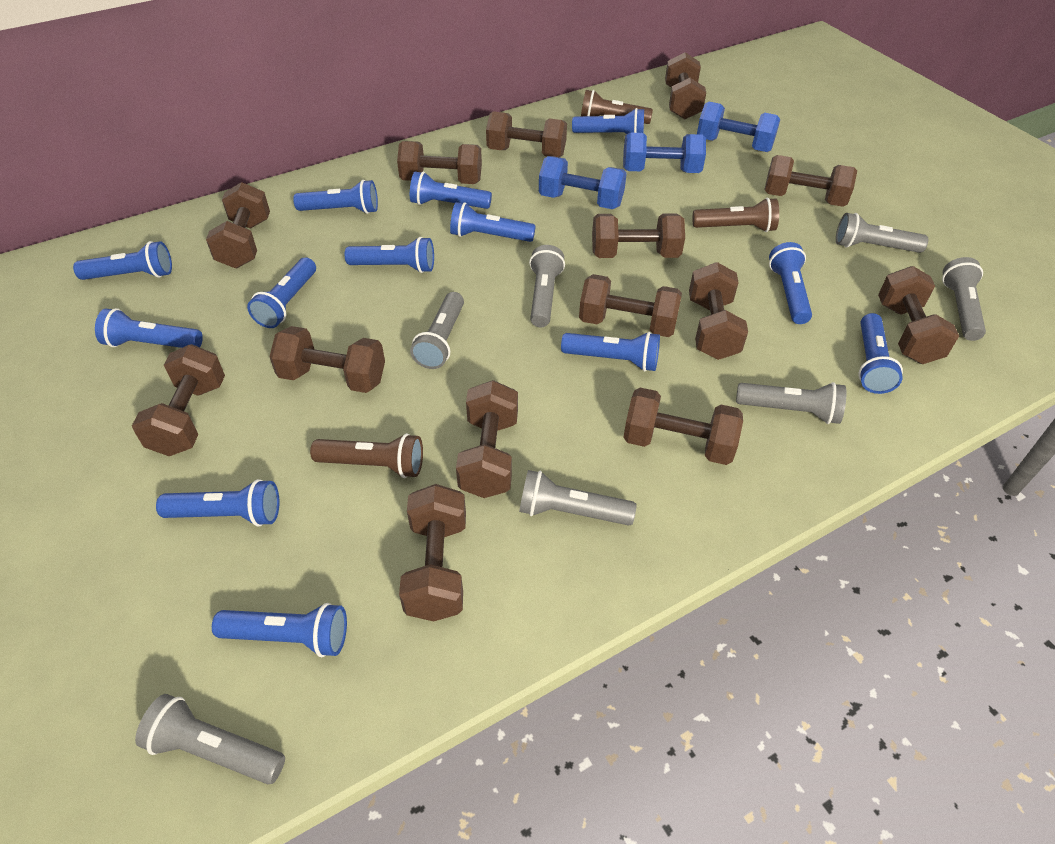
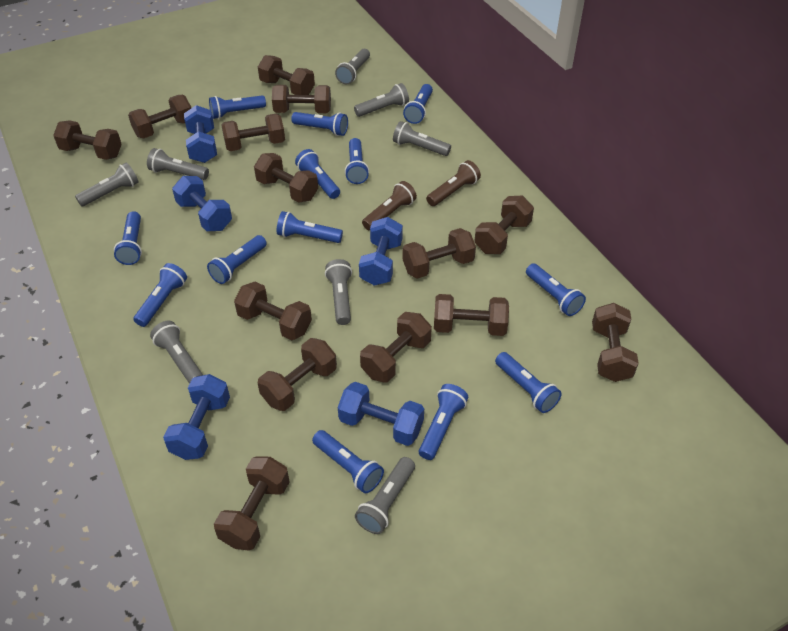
blue dumbbell: 3 -> 5
brown flashlight: 3 -> 2
grey flashlight: 7 -> 8

